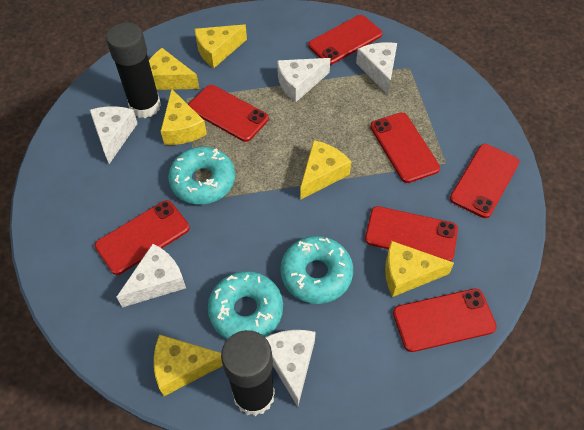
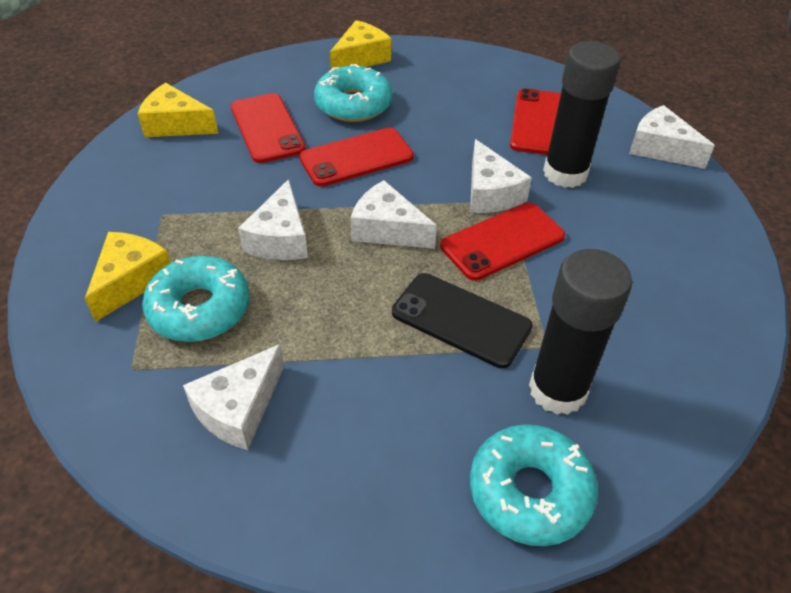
black phone: 0 -> 1
red phone: 7 -> 4
yellow cheese: 6 -> 3

